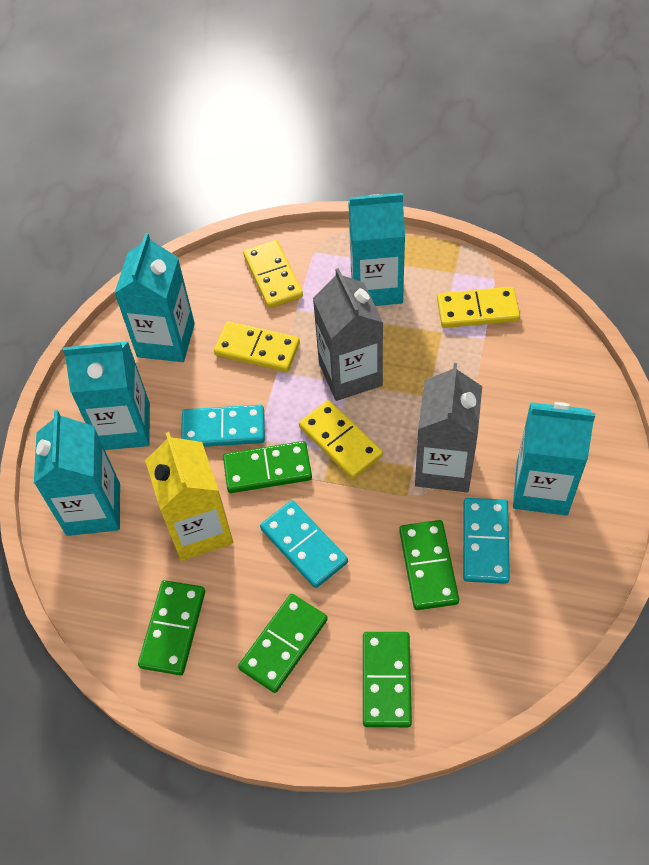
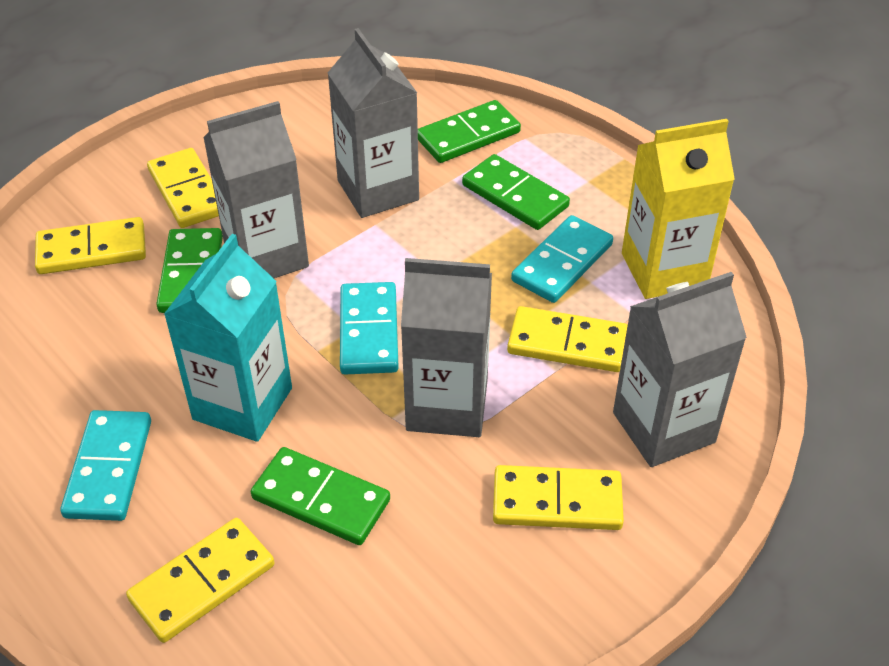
green domino: 5 -> 4
grey carton: 2 -> 4
turquoise carton: 5 -> 1
yellow domino: 4 -> 5

